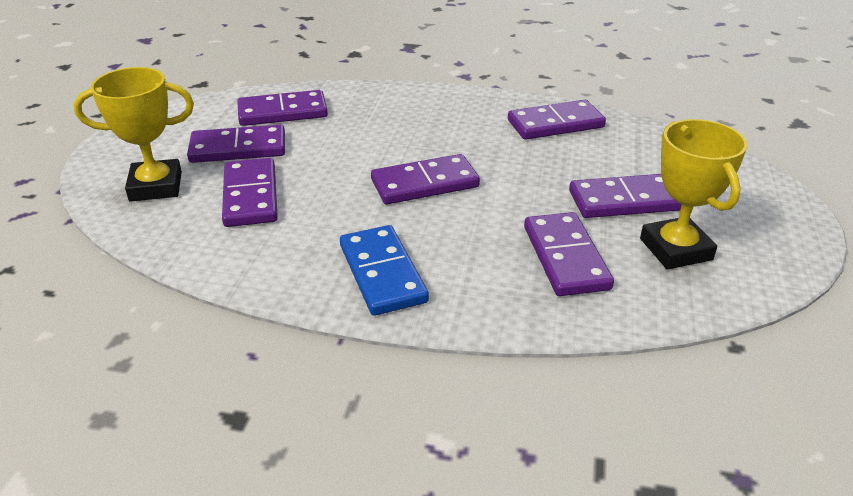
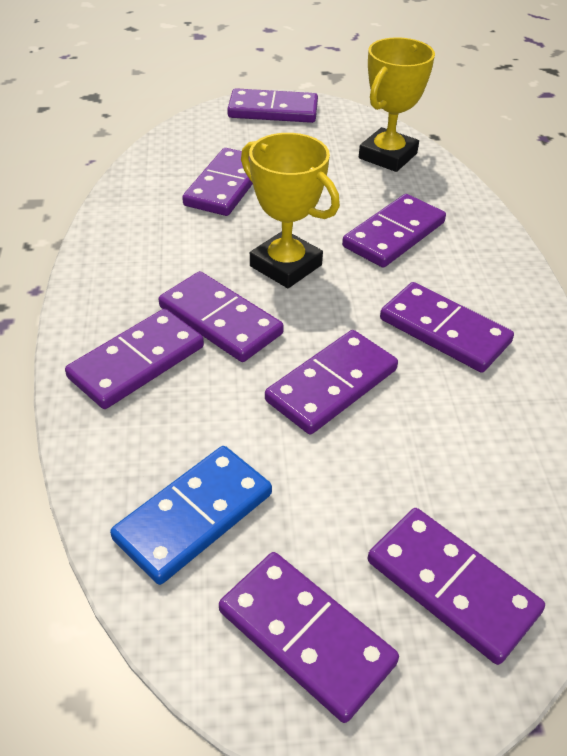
purple domino: 7 -> 9

